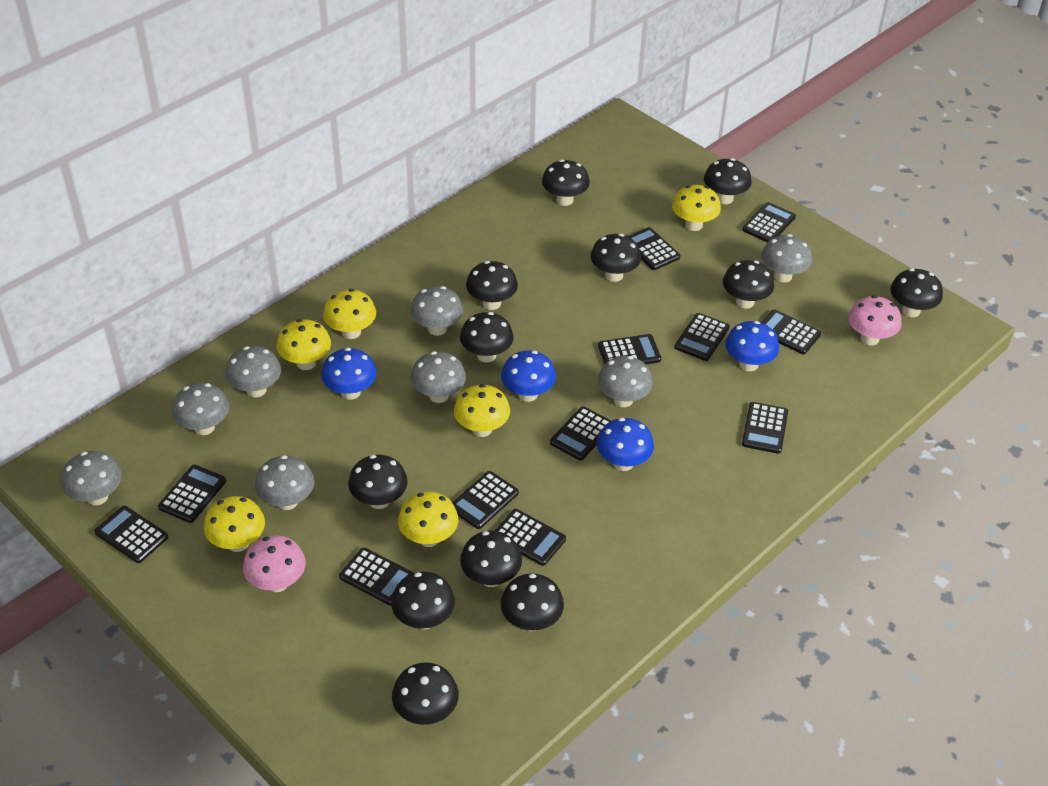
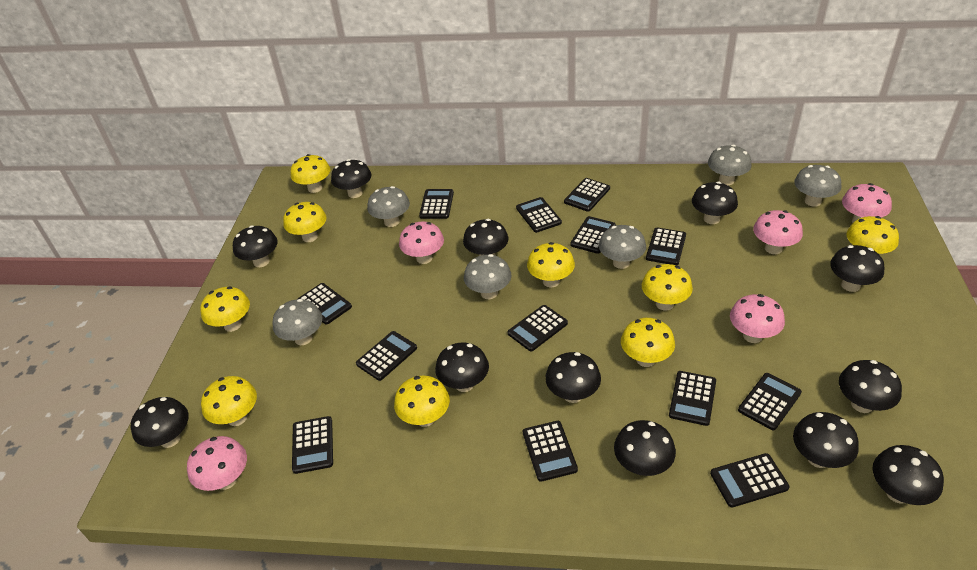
black calculator: 12 -> 13
blue mushroom: 4 -> 0
grey mushroom: 8 -> 6
pink mushroom: 2 -> 5
yellow mushroom: 6 -> 9

